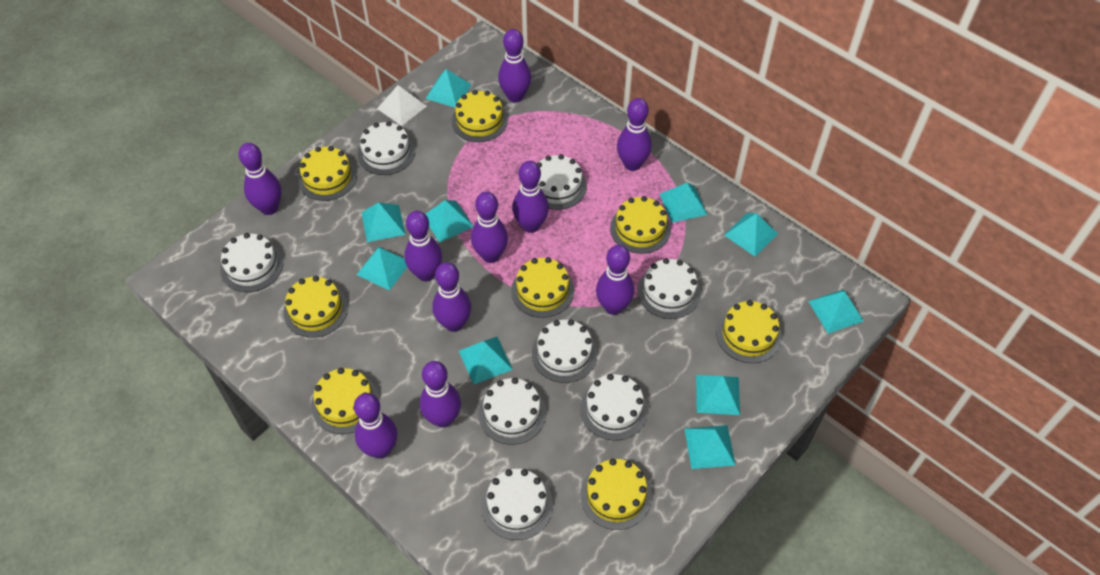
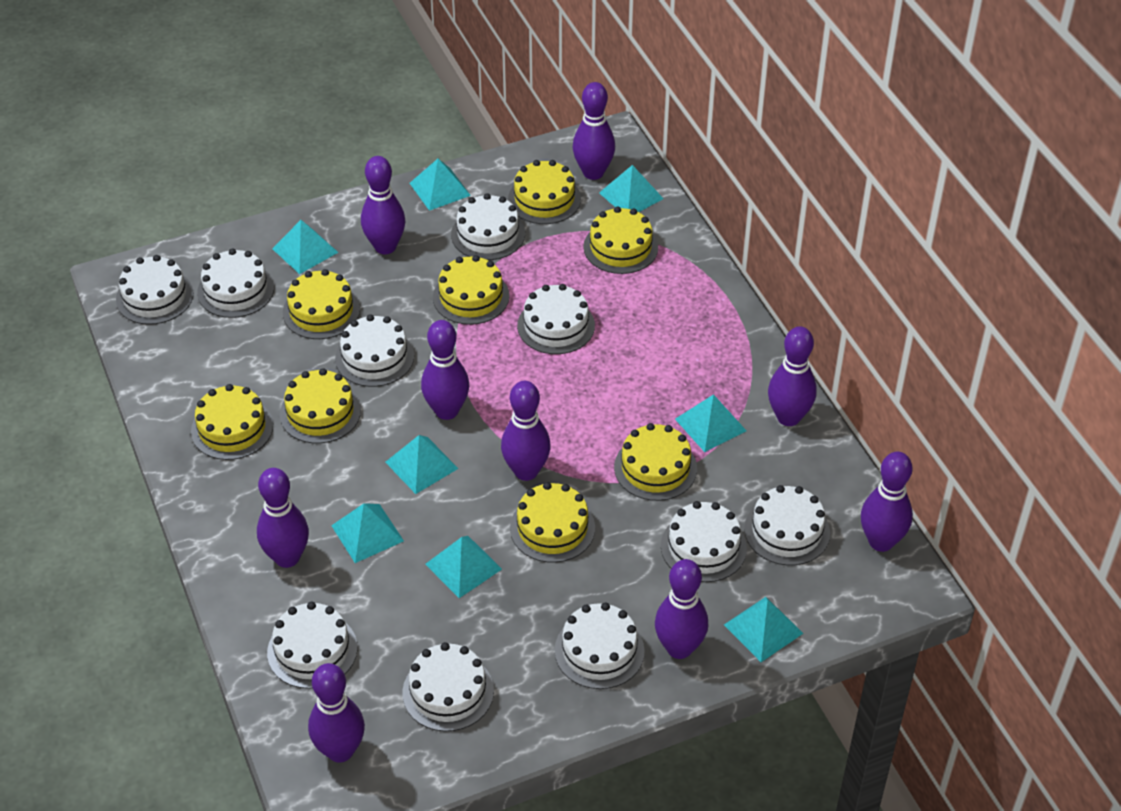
purple bowling pin: 10 -> 9
turquoise pyramid: 10 -> 8
white cake: 8 -> 10
white pyramid: 1 -> 0

